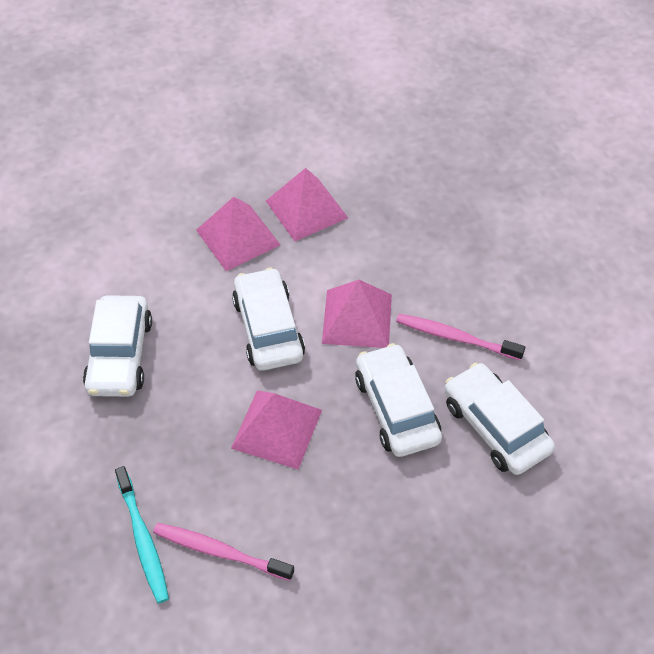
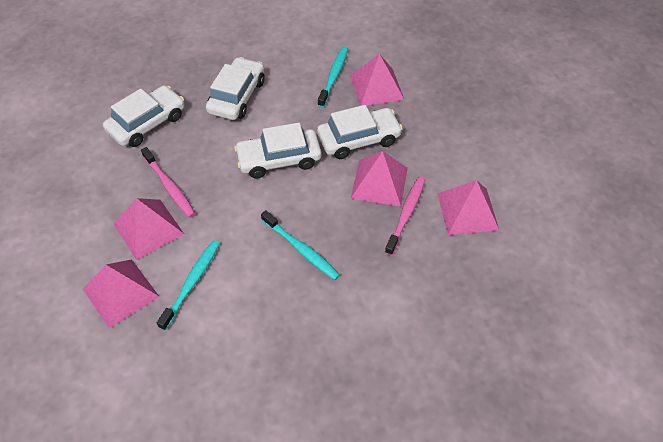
pink pyramid: 4 -> 5
turquoise toothbrush: 1 -> 3

